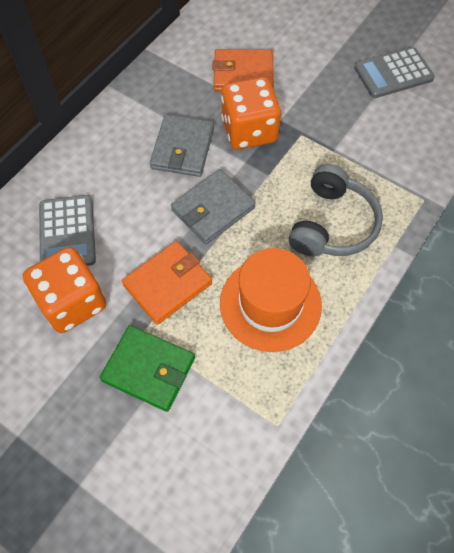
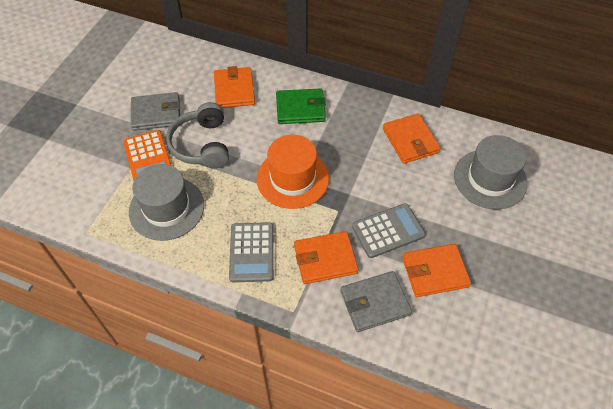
grey hat: 0 -> 2
orange calculator: 0 -> 1
orange dice: 2 -> 0
orange wallet: 2 -> 4

